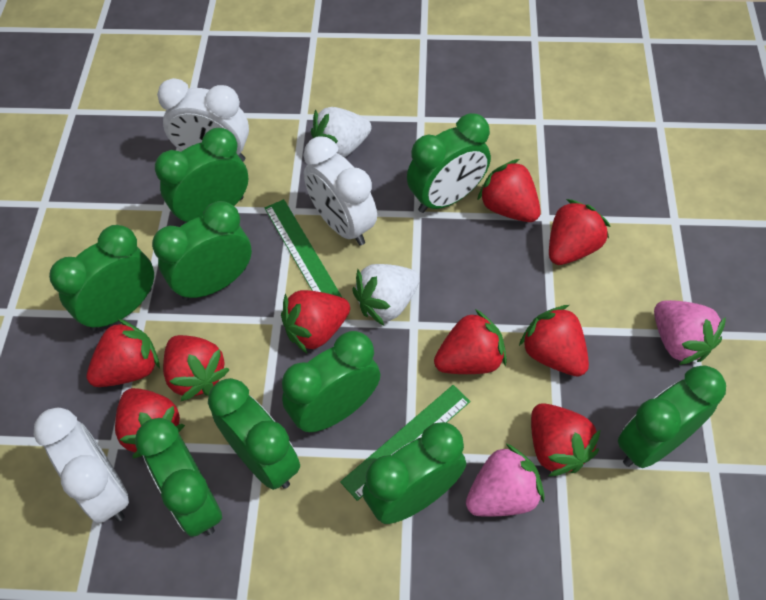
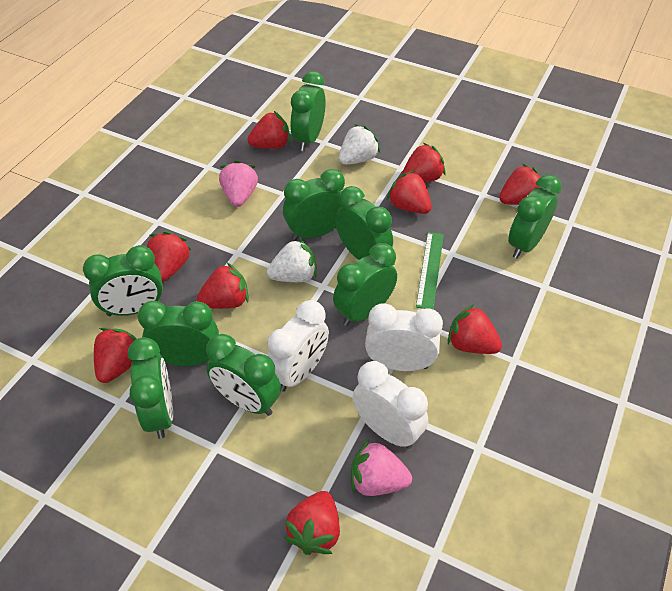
green ruler: 2 -> 1

